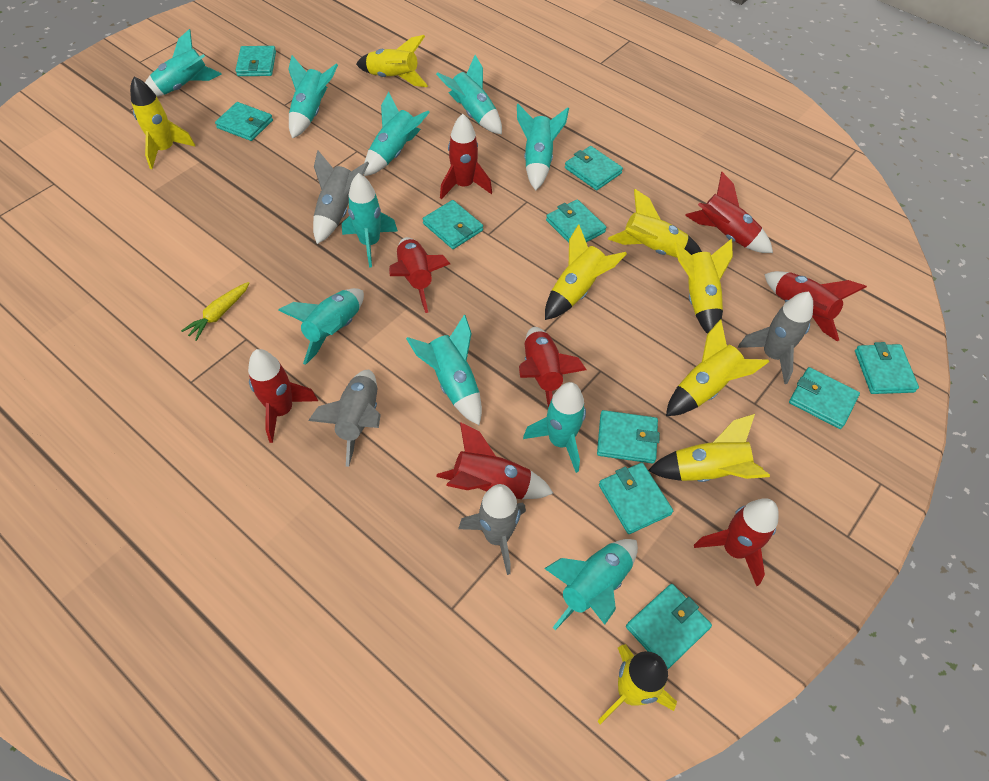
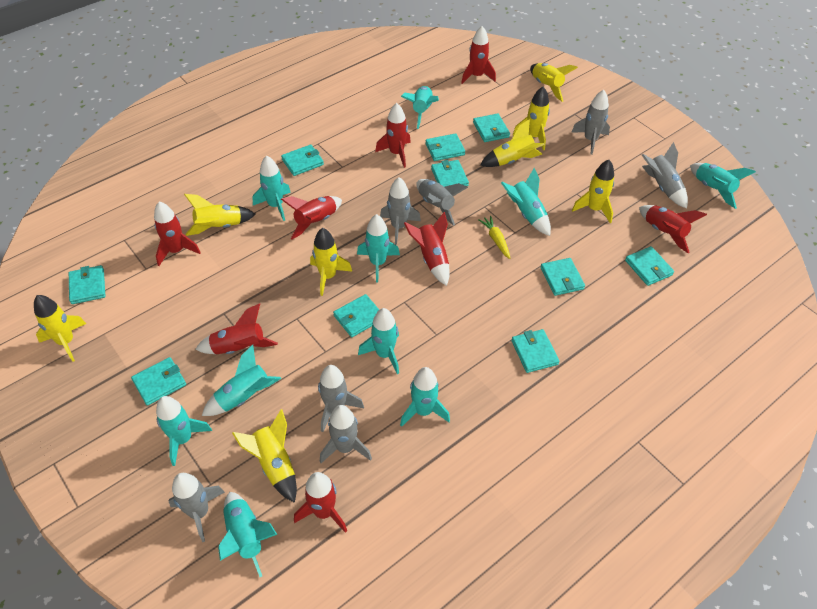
grey rocket: 4 -> 7

